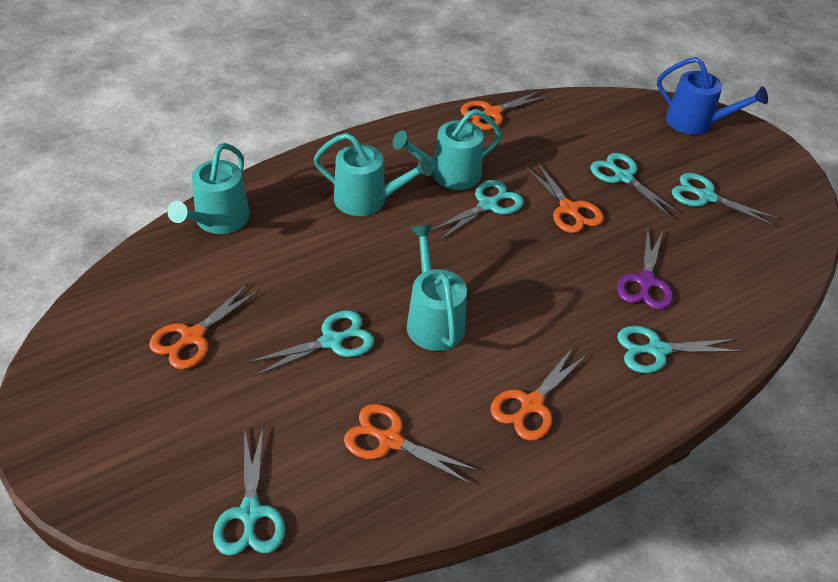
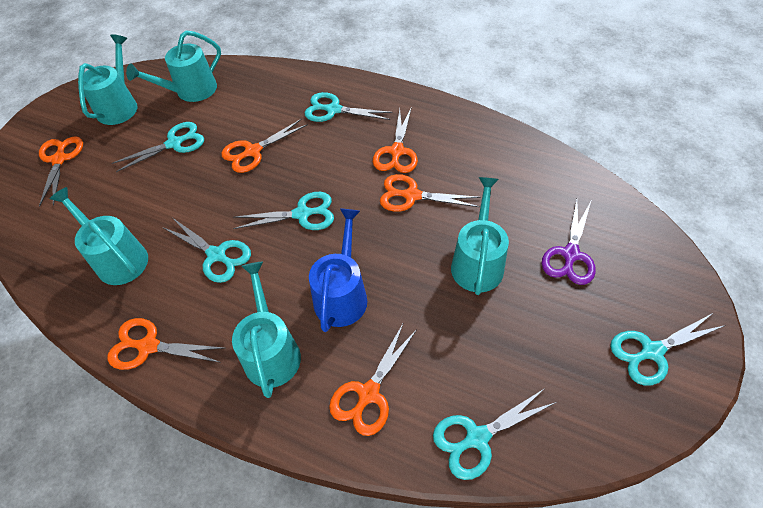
orange scissors: 5 -> 6
turquoise watering can: 4 -> 5

